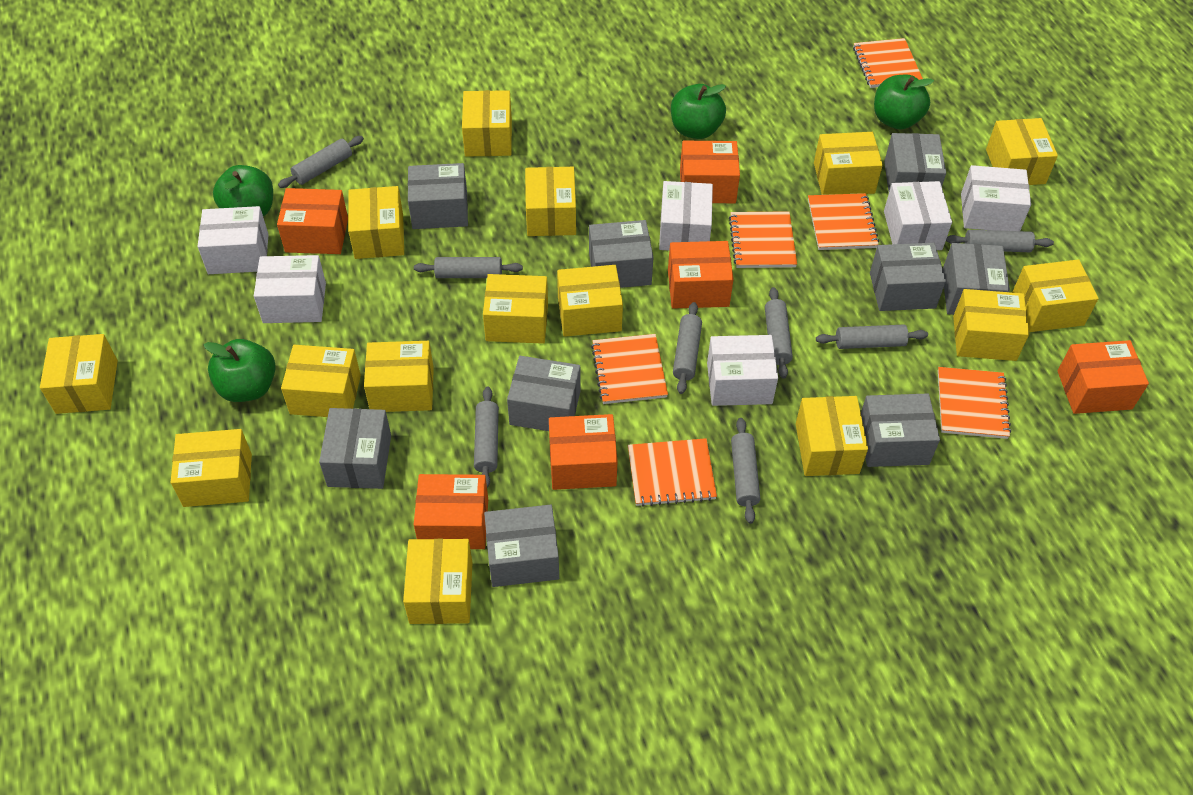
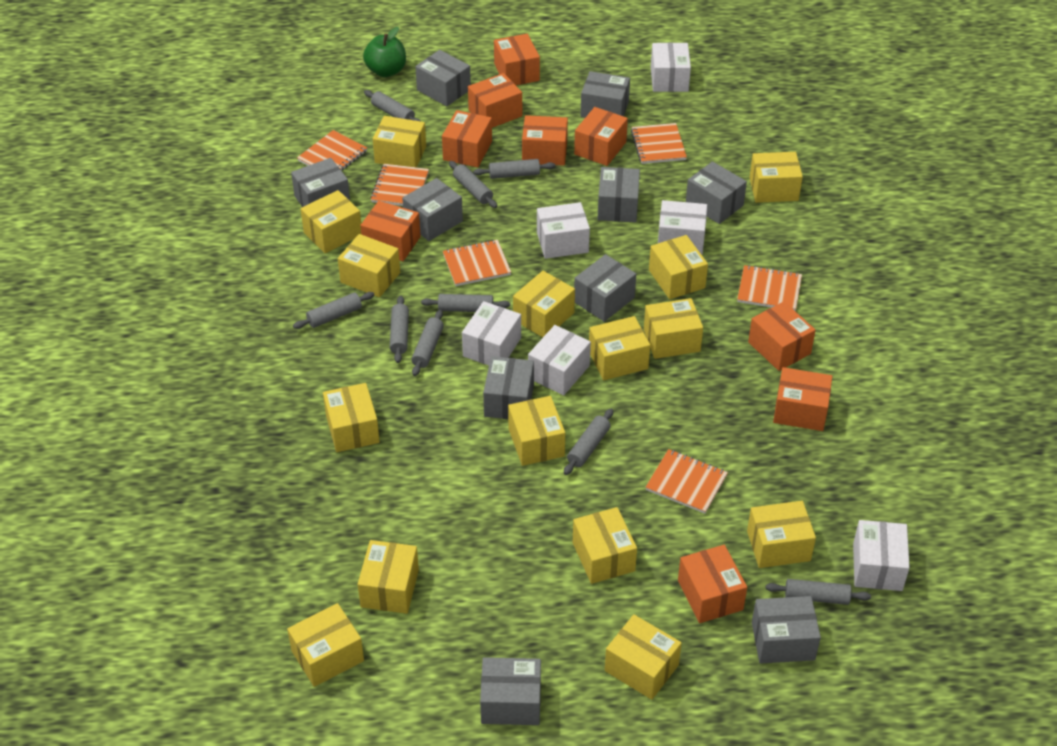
green apple: 4 -> 1
grey box: 9 -> 10
grey rolling pin: 8 -> 9
orange box: 6 -> 9

